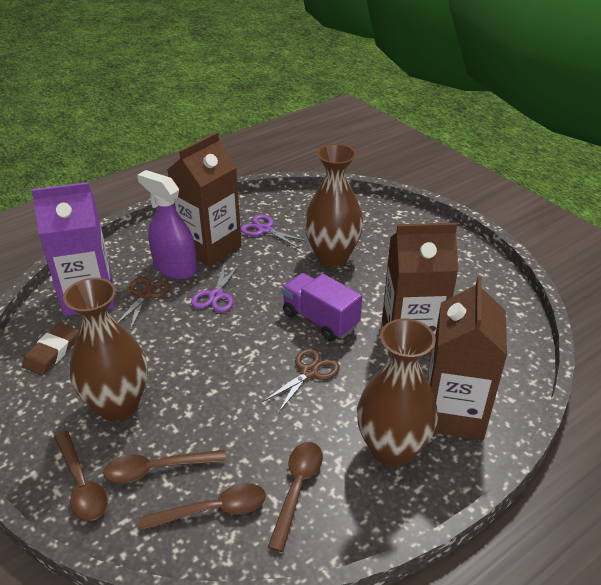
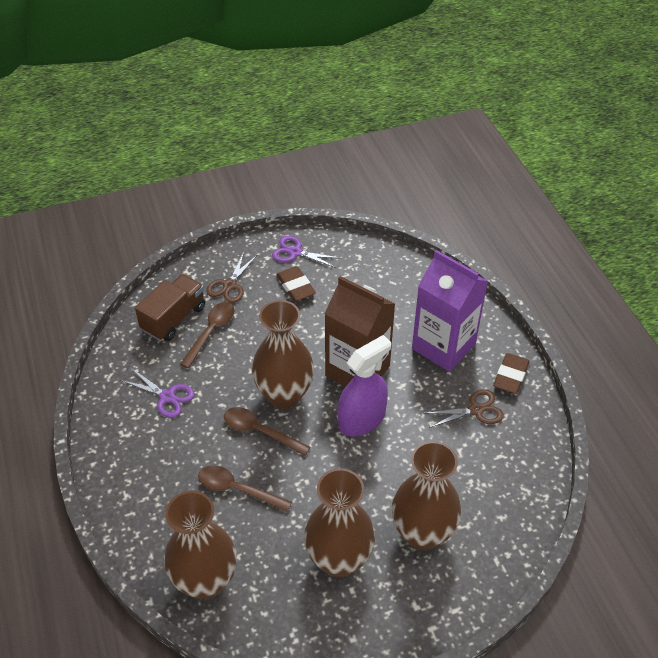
brown carton: 3 -> 1
brown eraser: 1 -> 2
brown spoon: 4 -> 3
brown truck: 0 -> 1
brown vase: 3 -> 4
purple truck: 1 -> 0

